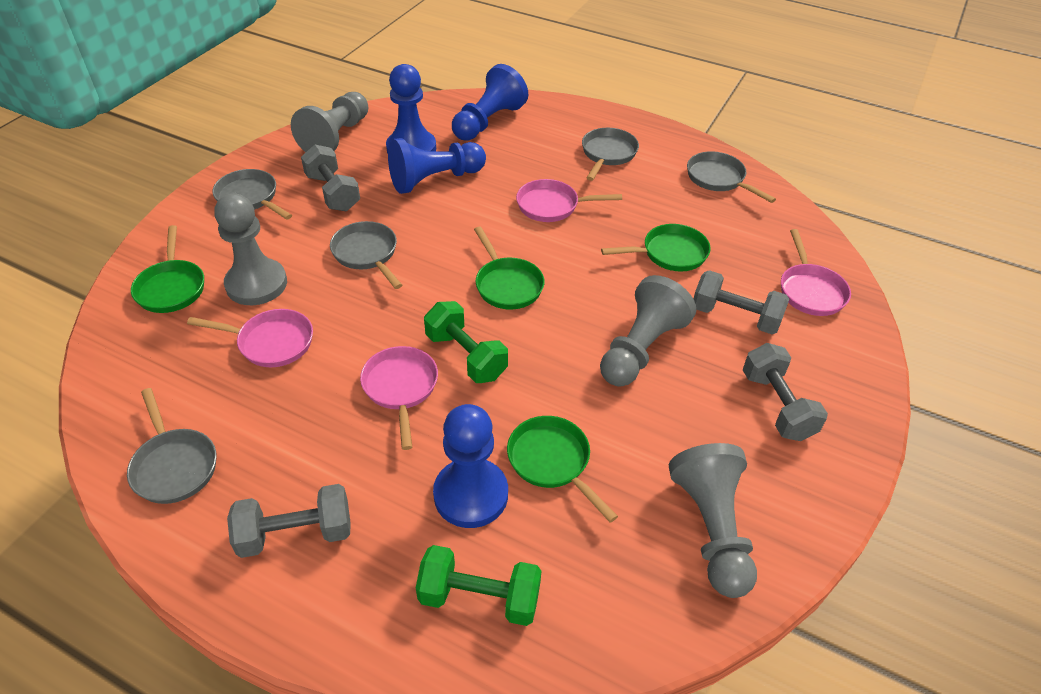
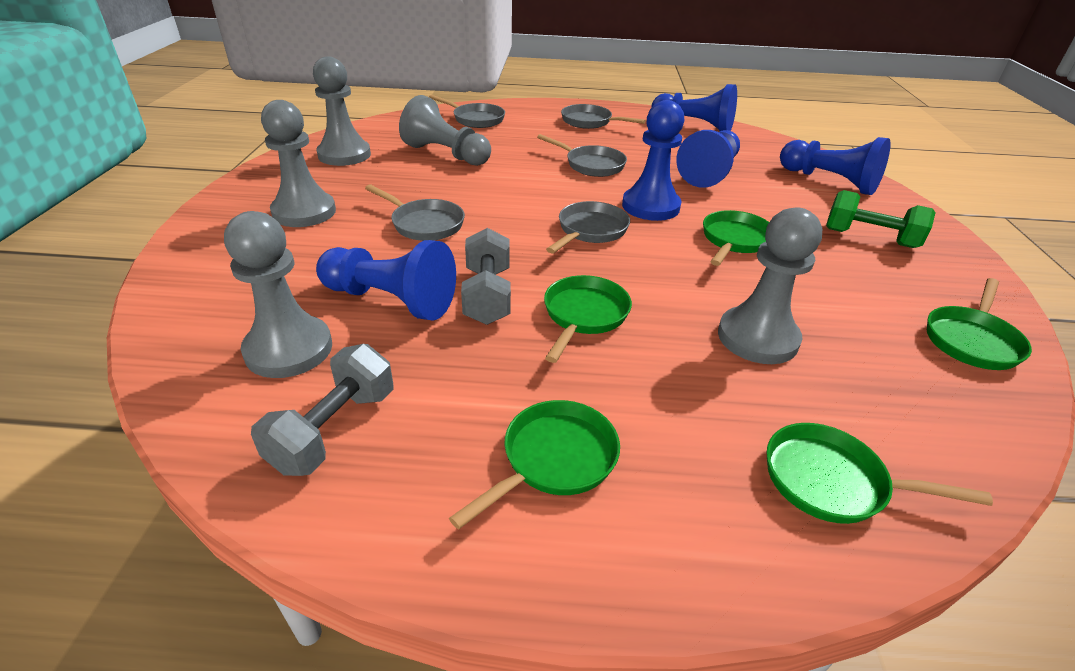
blue pawn: 4 -> 5
green dumbbell: 2 -> 1
green pan: 4 -> 5
grey dumbbell: 4 -> 2
grey pawn: 4 -> 5
pink pan: 4 -> 0

